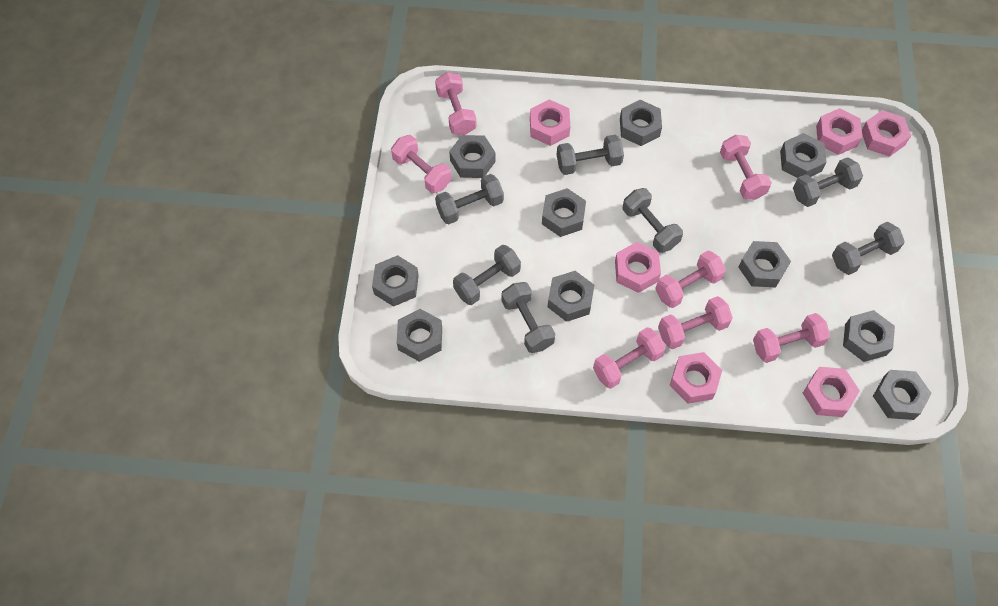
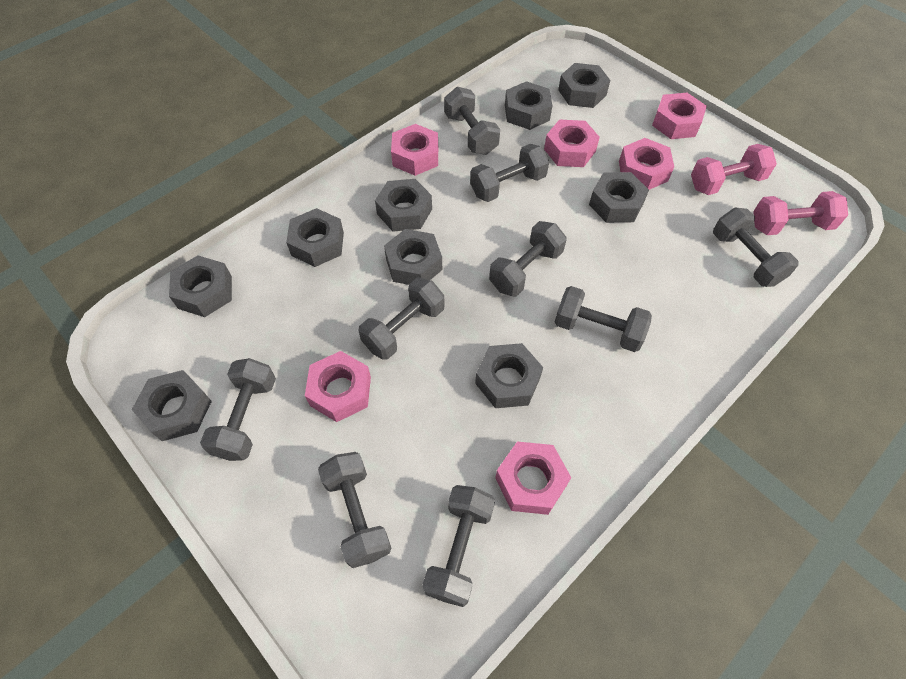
grey dumbbell: 7 -> 9
grey nut: 10 -> 9
pink dumbbell: 7 -> 2

